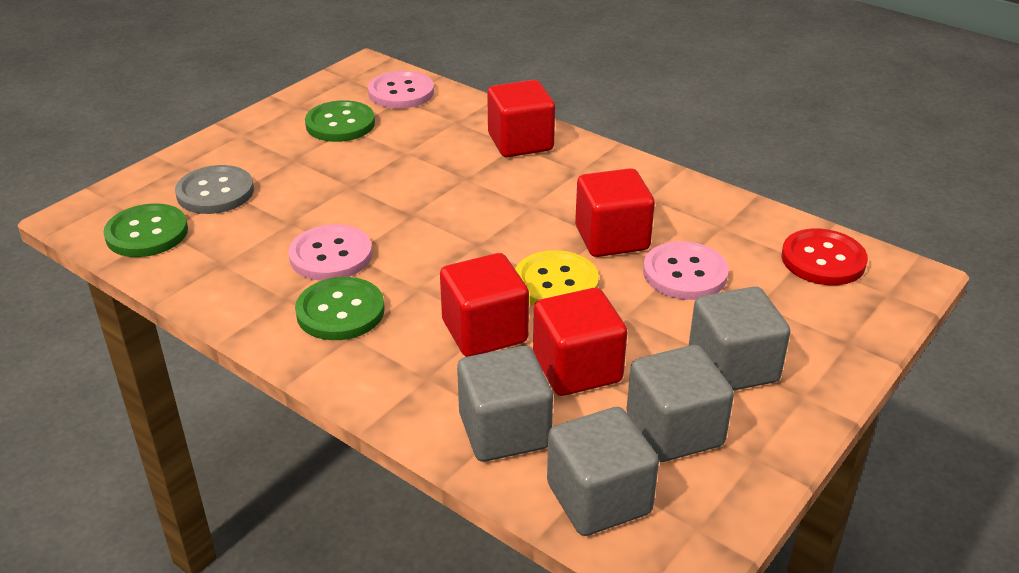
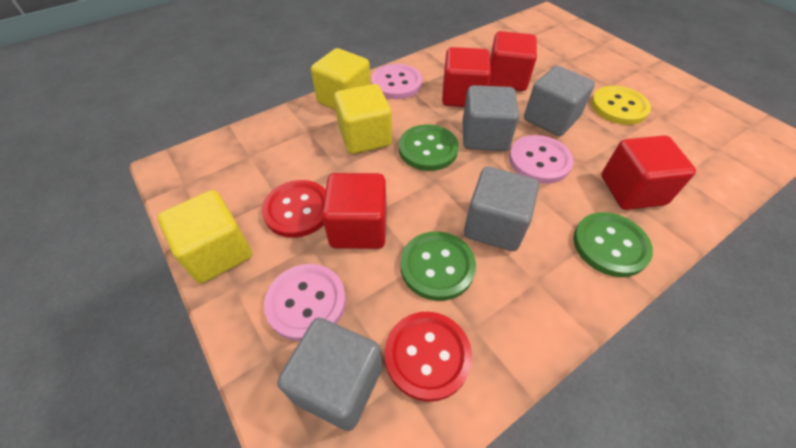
grey button: 1 -> 0
red button: 1 -> 2
yellow cube: 0 -> 3

